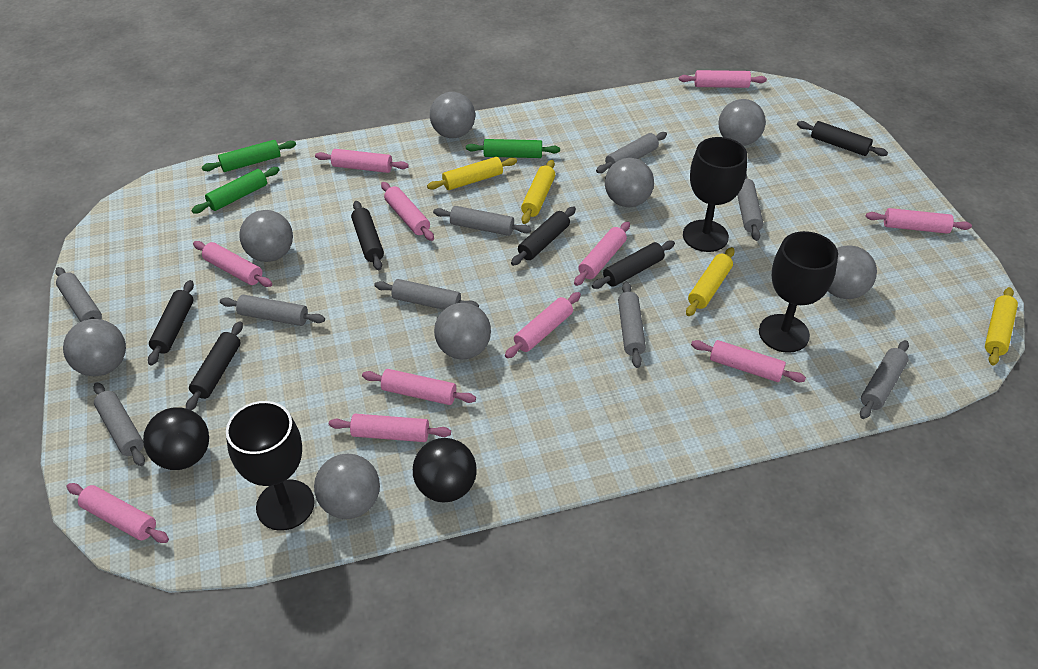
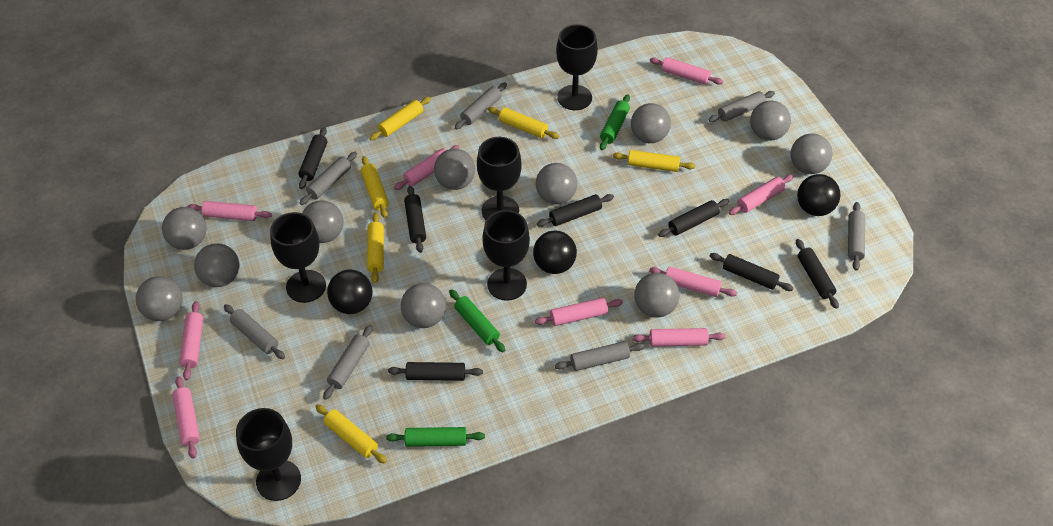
black ball: 2 -> 3
black goblet: 3 -> 5
black rolling pin: 6 -> 7
grey ball: 8 -> 11
grey rolling pin: 9 -> 7
pink rolling pin: 11 -> 9
yellow rolling pin: 4 -> 6

